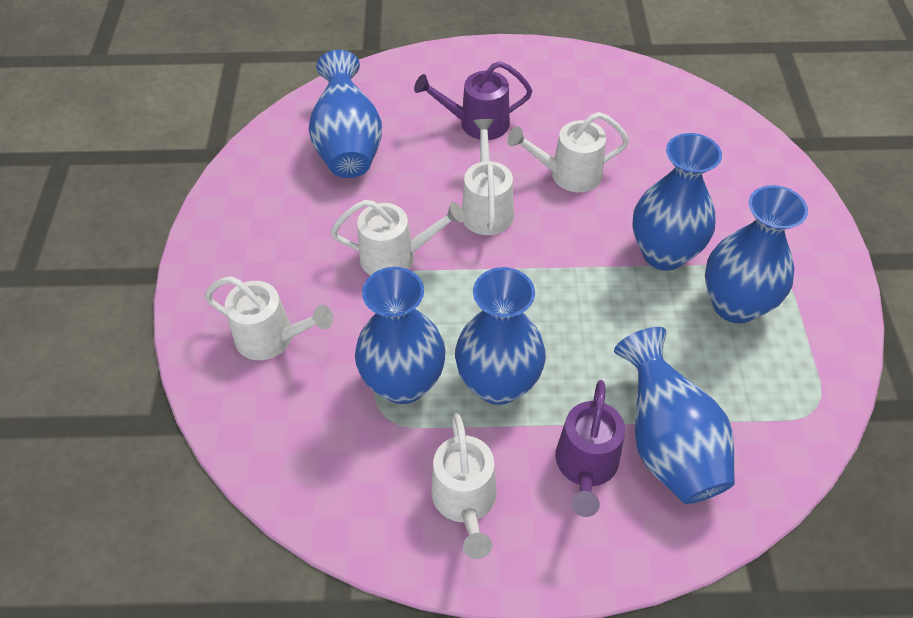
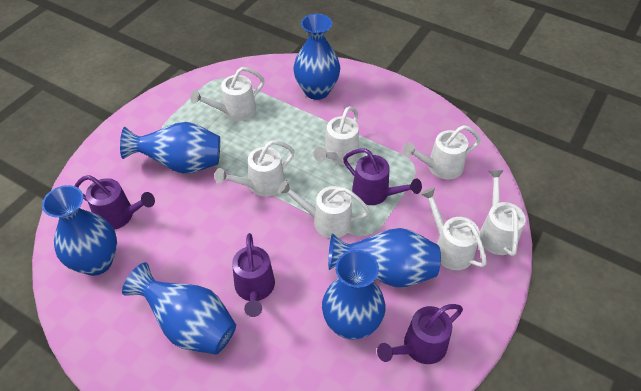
purple watering can: 2 -> 4
white watering can: 5 -> 7

